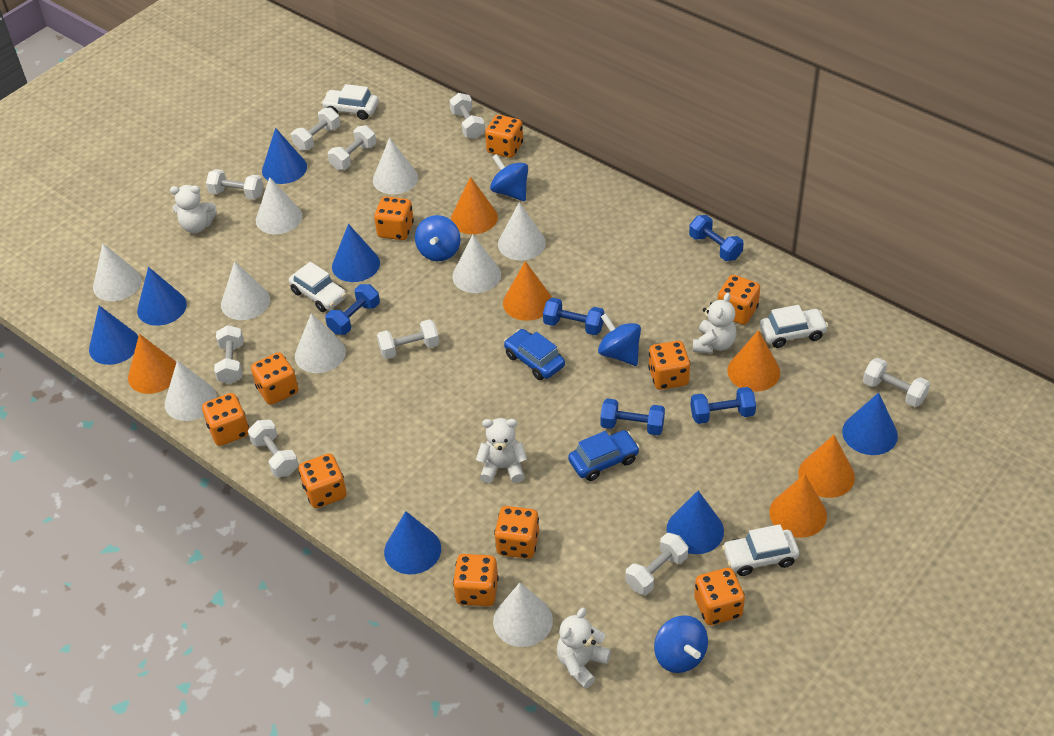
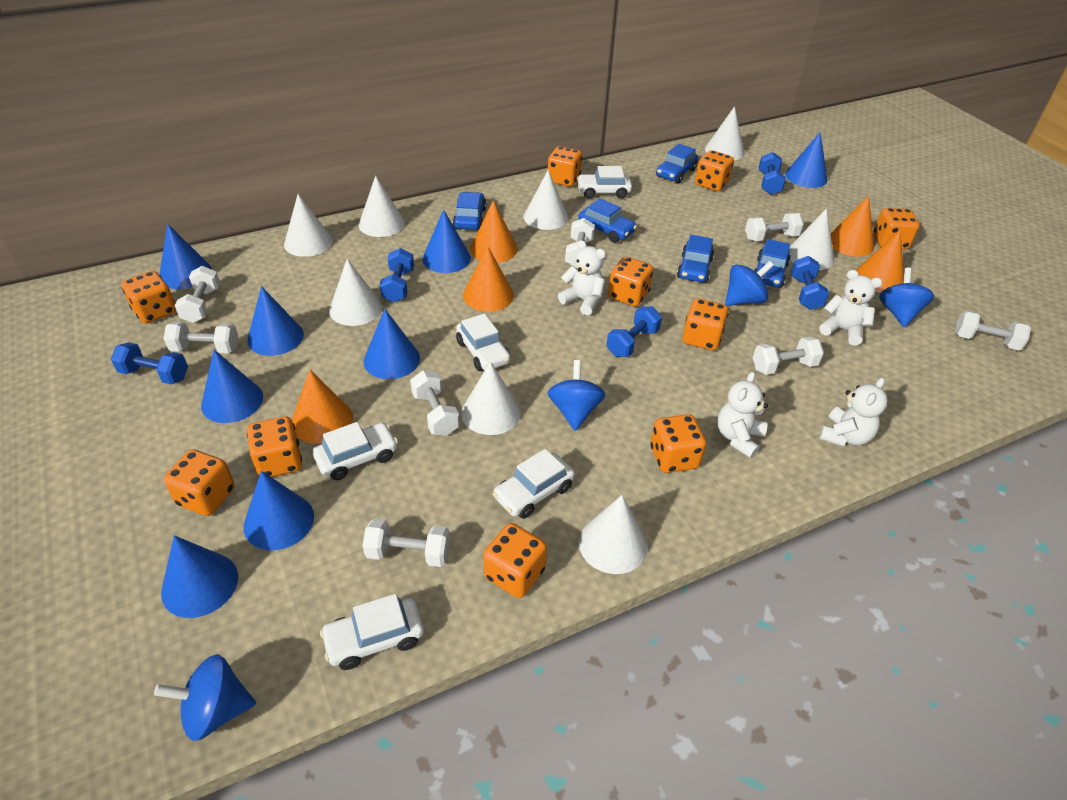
blue car: 2 -> 5
blue cone: 7 -> 8
orange cone: 6 -> 5
white car: 4 -> 5
white cone: 9 -> 8
white dumbbell: 9 -> 8

